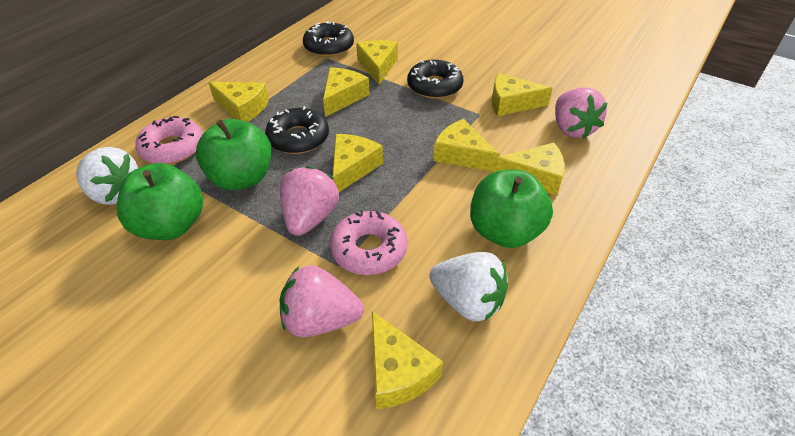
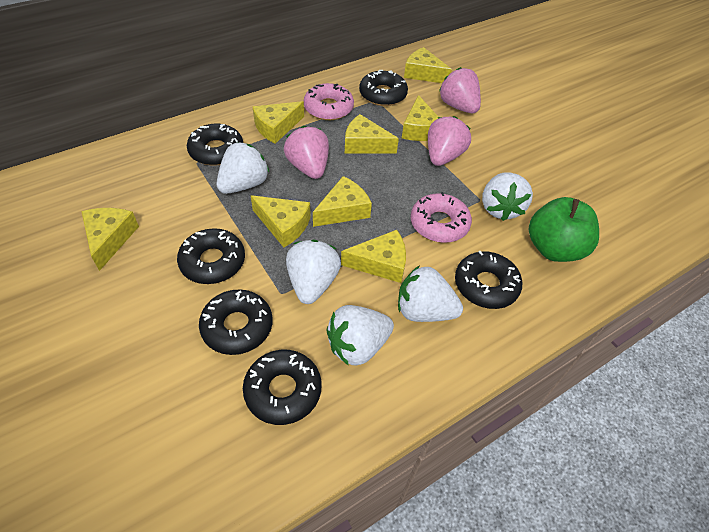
black donut: 3 -> 6
green apple: 3 -> 1
white strawberry: 2 -> 5

